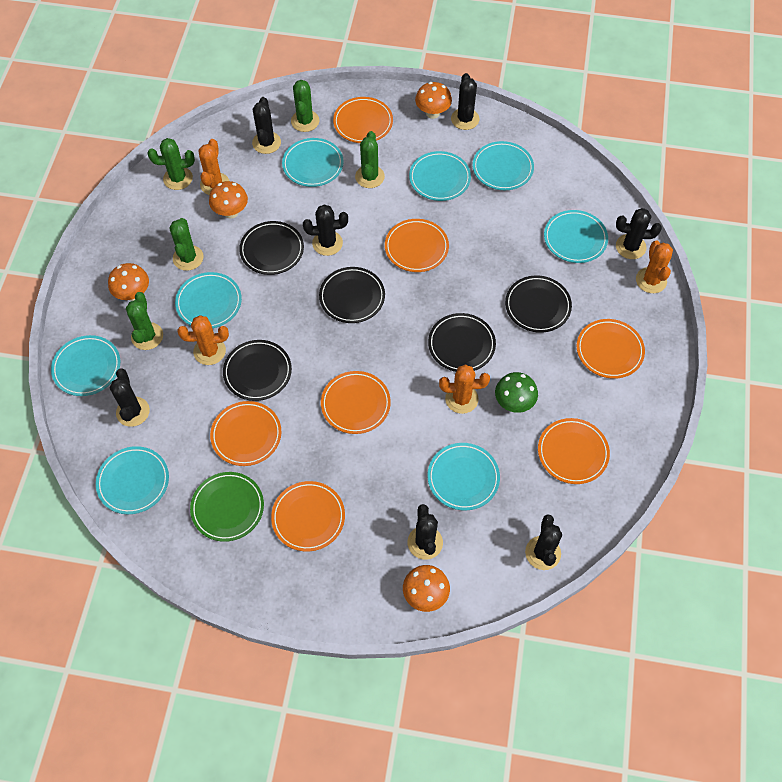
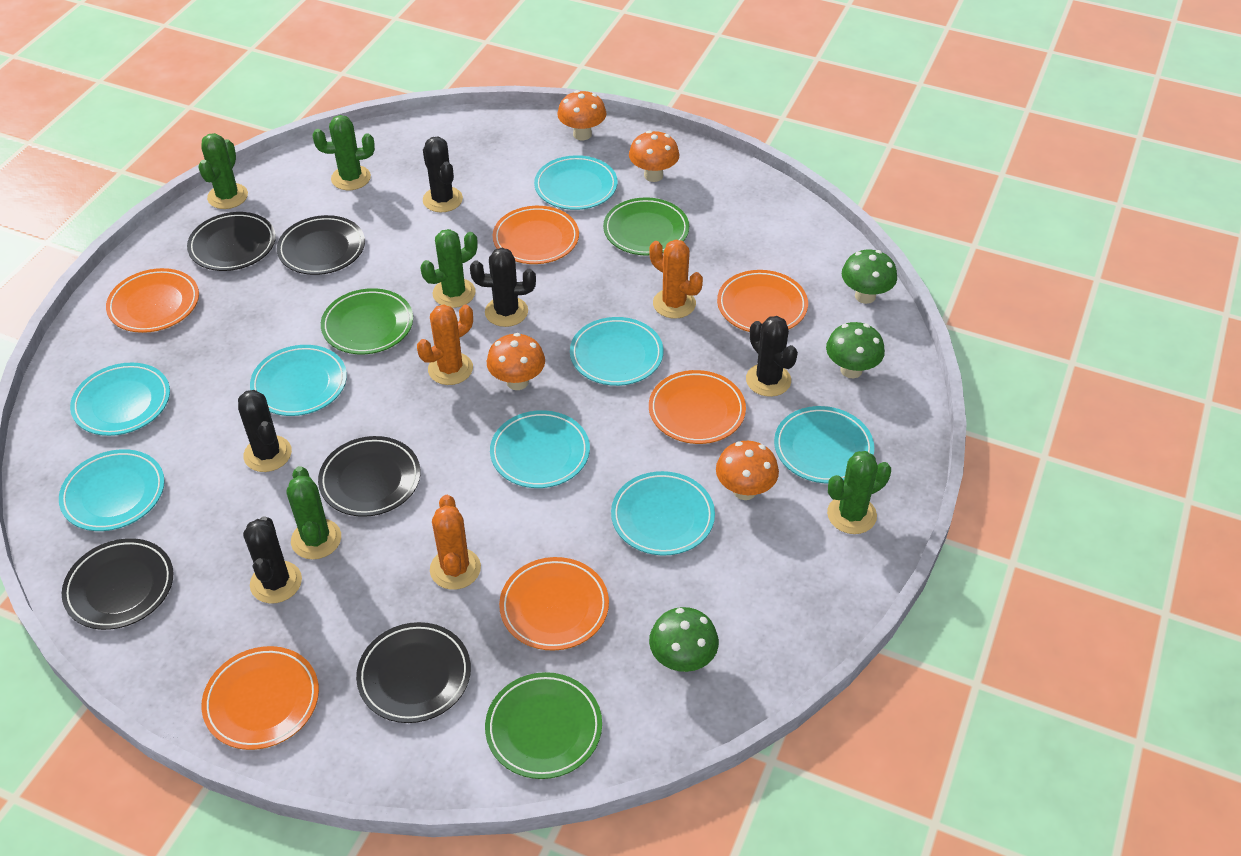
black cactus: 7 -> 5
green mushroom: 1 -> 3
green plate: 1 -> 3
orange cactus: 4 -> 3
orange plate: 7 -> 6

